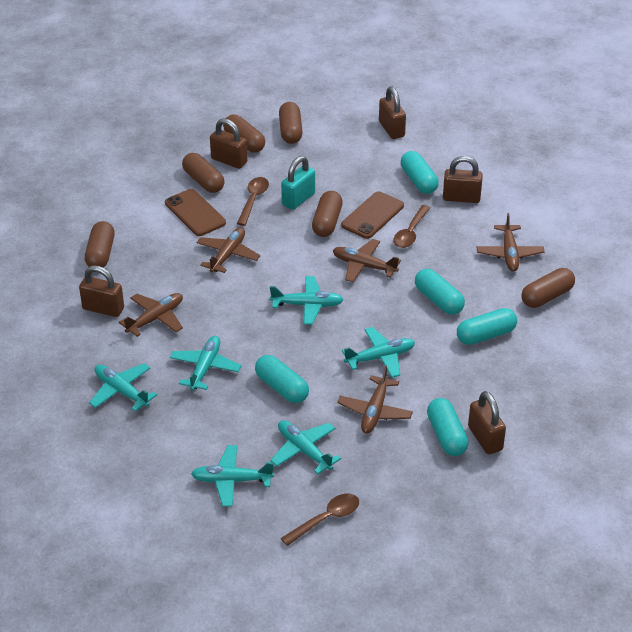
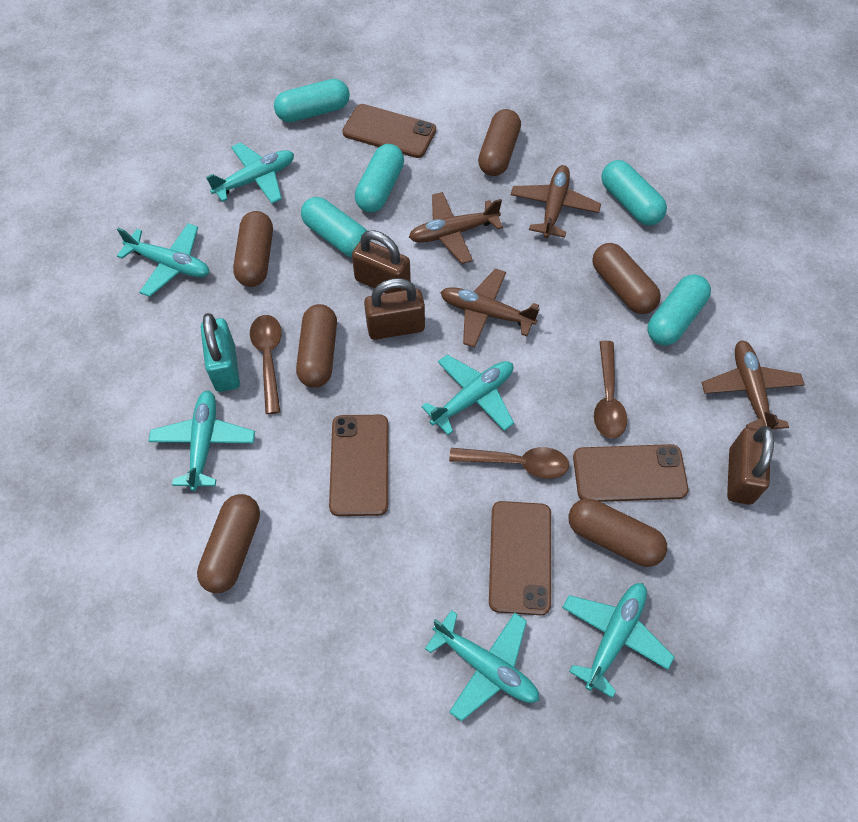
brown padlock: 5 -> 3
brown phone: 2 -> 4
brown plane: 5 -> 4

